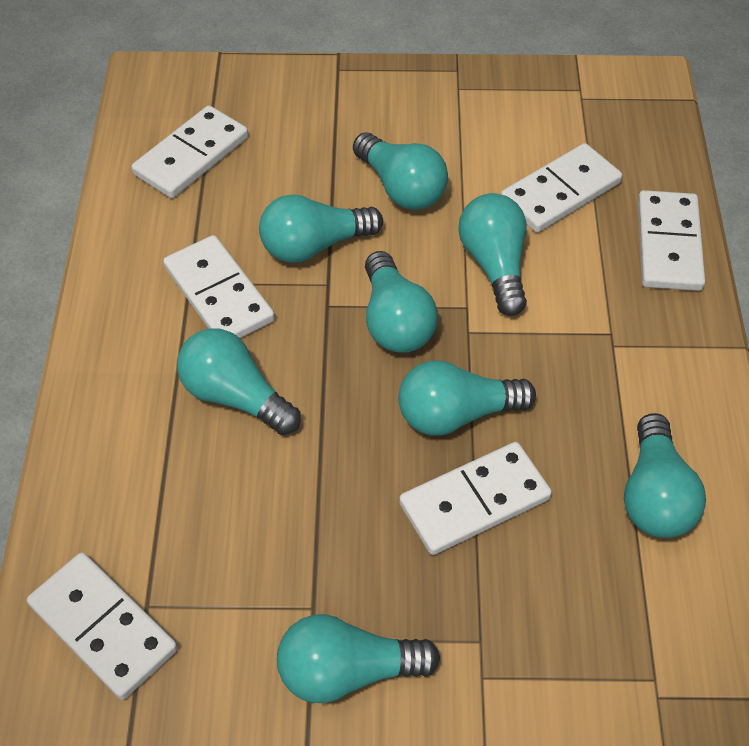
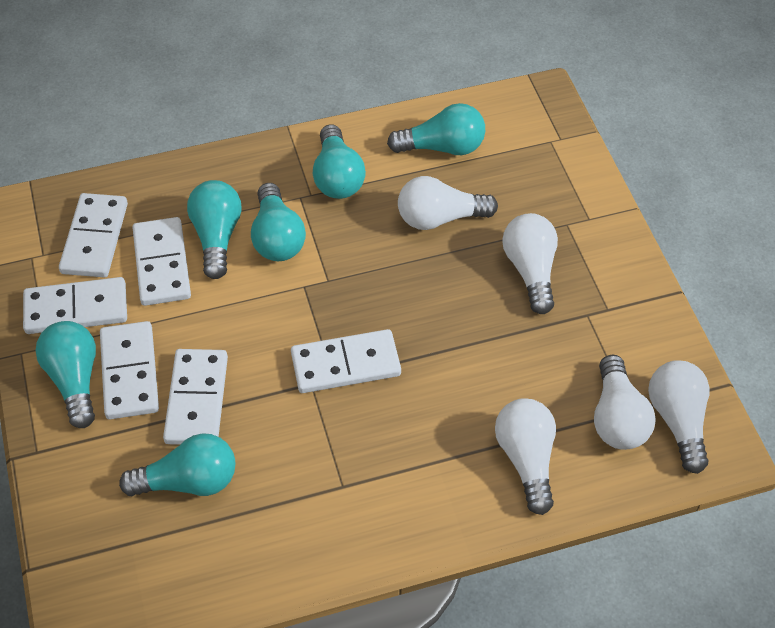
turquoise light bulb: 8 -> 6
white light bulb: 0 -> 5

